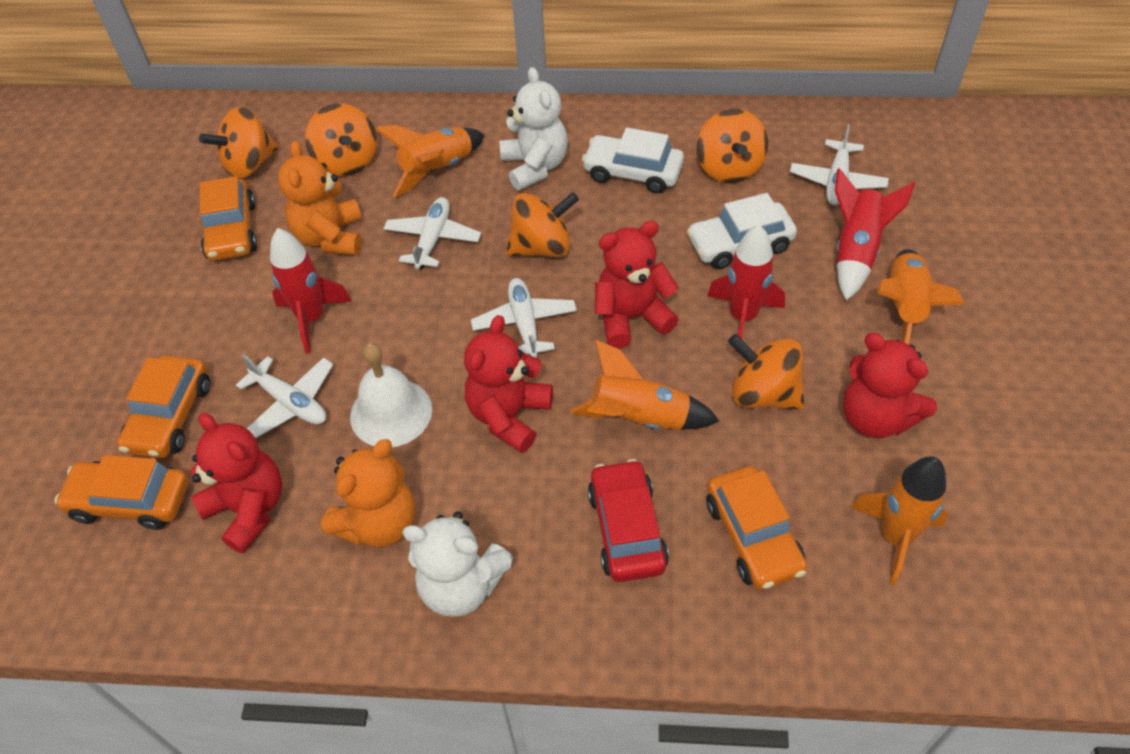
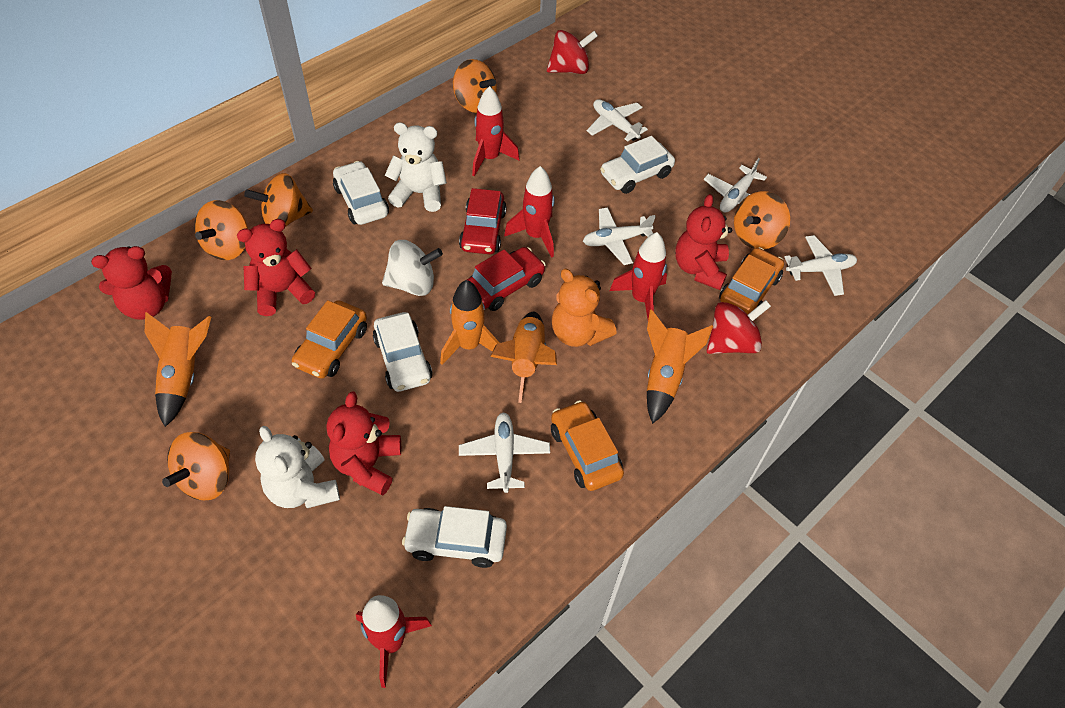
orange car: 4 -> 3
orange teddy bear: 2 -> 1
red car: 1 -> 2
red rocket: 3 -> 4
red spinning top: 0 -> 2
white bell: 1 -> 0
white car: 2 -> 4
white plane: 4 -> 5
white spinning top: 0 -> 1

